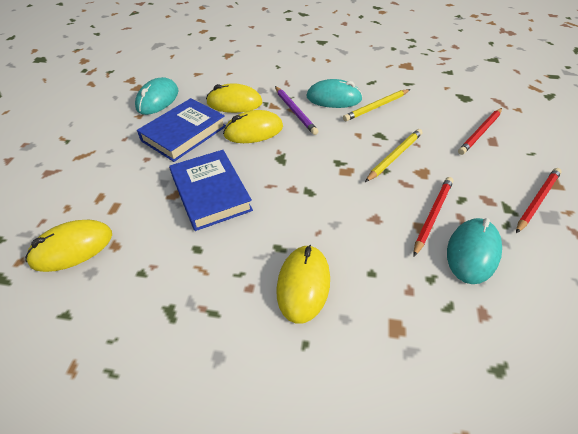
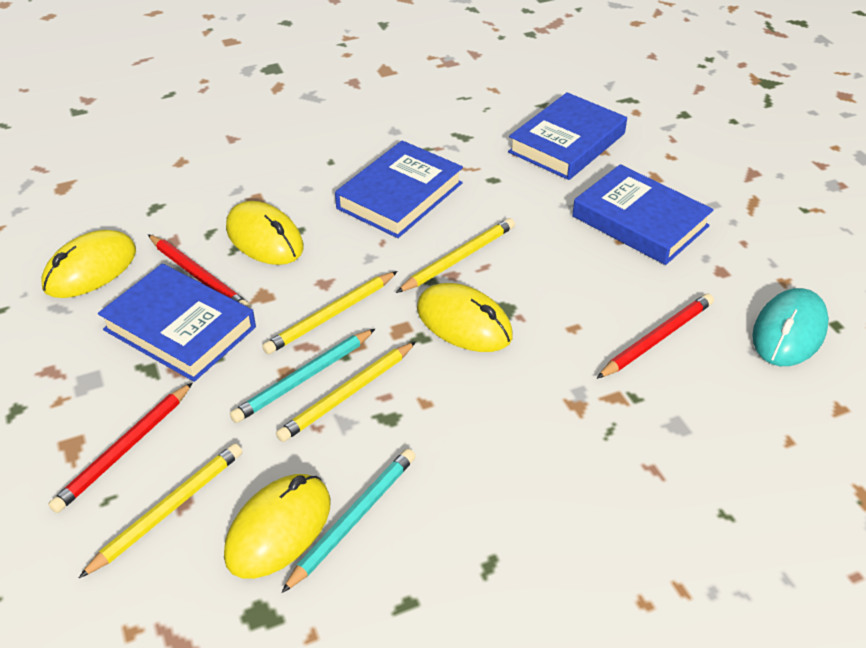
blue book: 2 -> 4
purple pencil: 1 -> 0
turquoise mouse: 3 -> 1
turquoise pencil: 0 -> 2
yellow pencil: 2 -> 4

